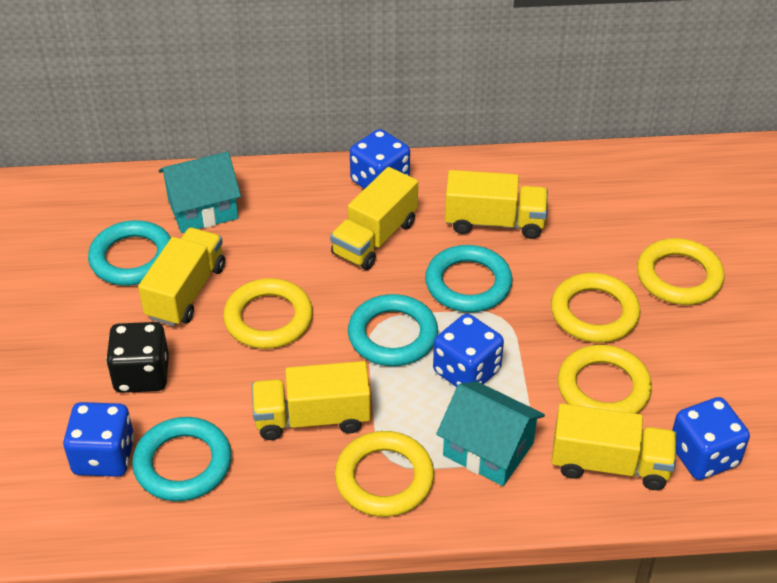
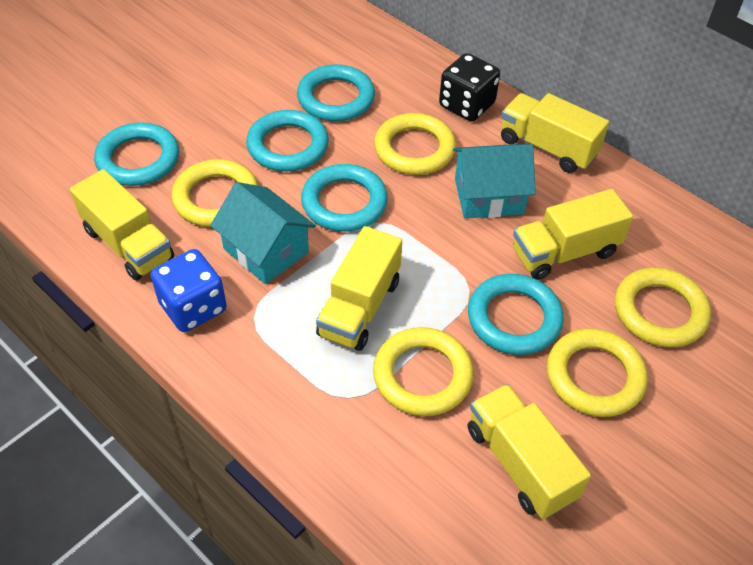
blue dice: 4 -> 1
turquoise ring: 4 -> 5

